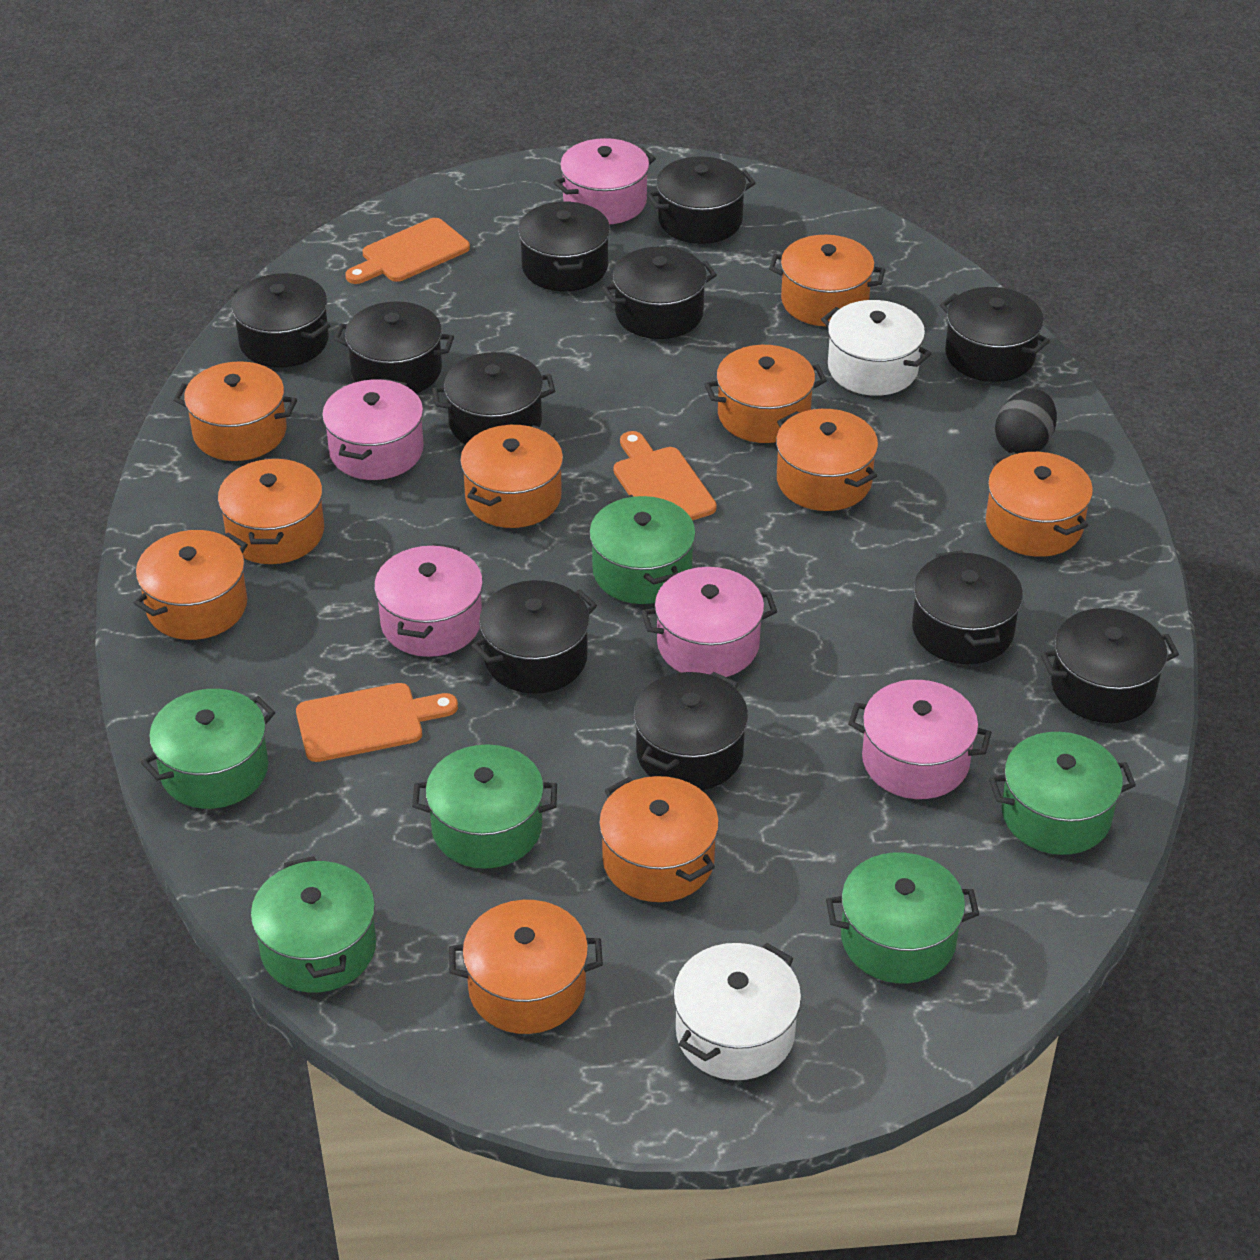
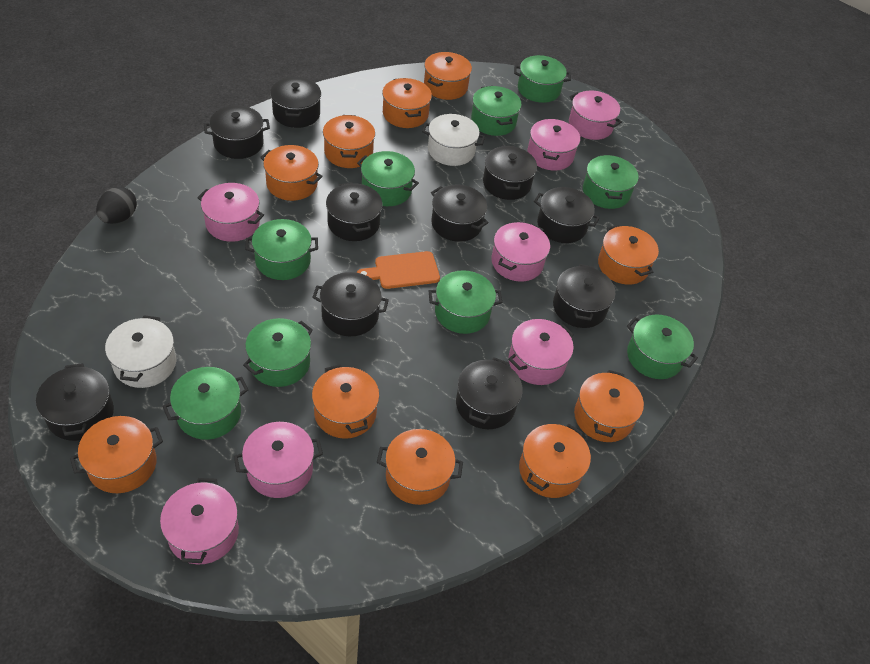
black pot: 11 -> 10
green pot: 6 -> 9
orange cutting board: 3 -> 1
pink pot: 5 -> 7

